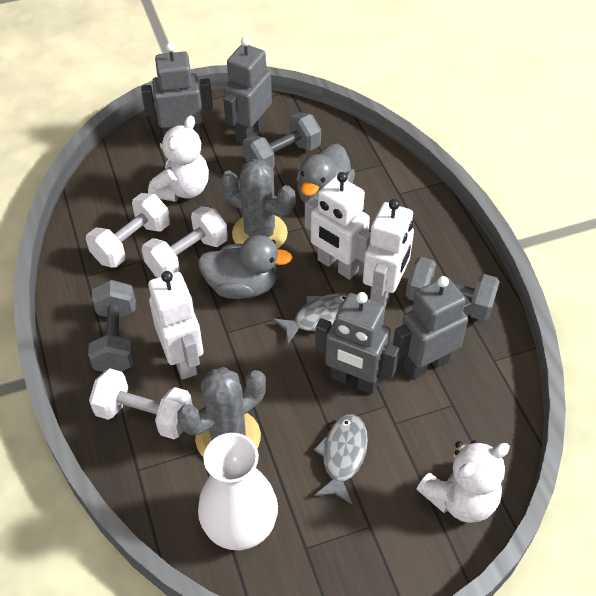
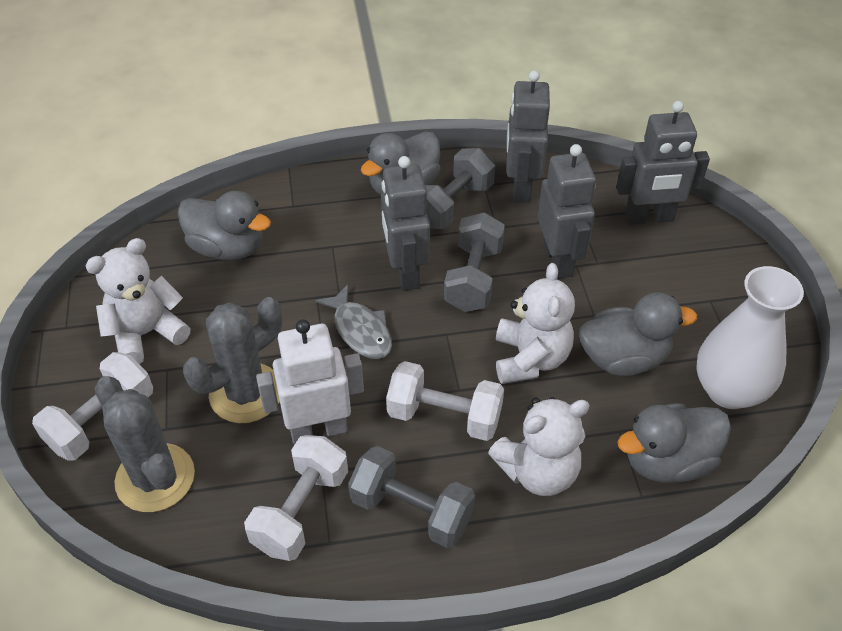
grey duck: 2 -> 4
grey fish: 2 -> 1
white robot: 3 -> 1
white teddy bear: 2 -> 3

